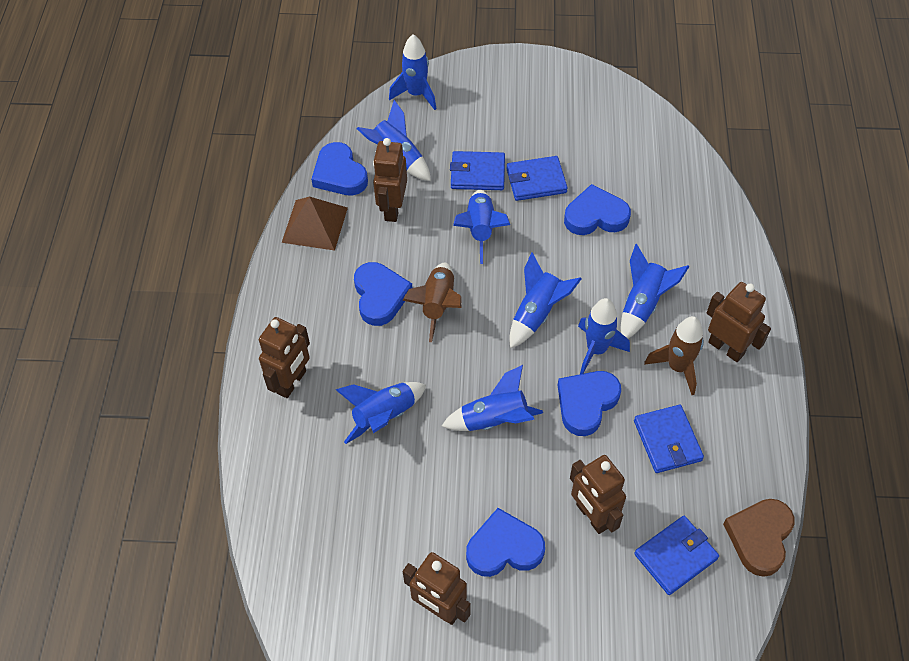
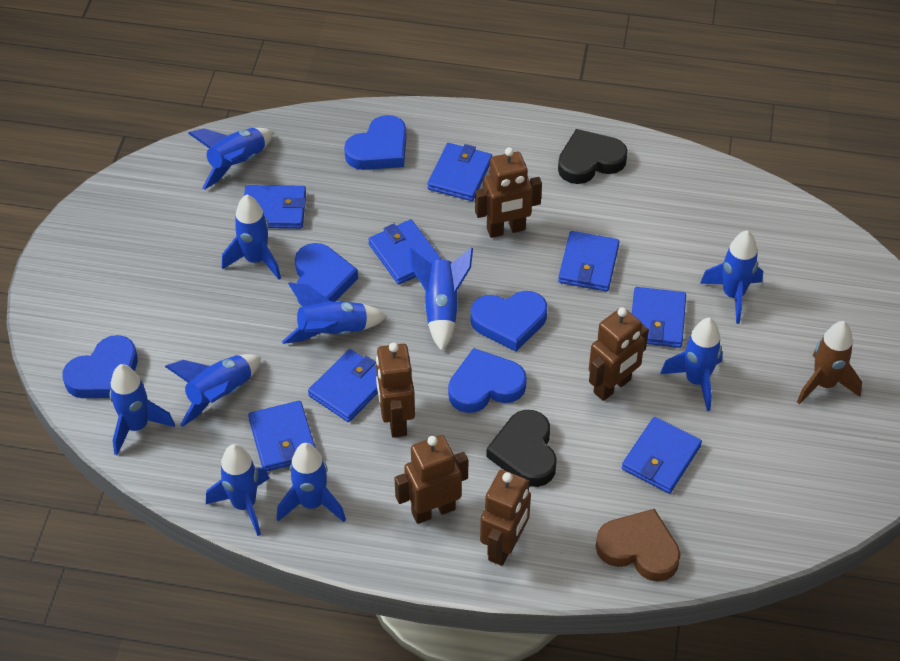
black heart: 0 -> 2
blue rocket: 8 -> 10
blue wallet: 4 -> 8
brown pyramid: 1 -> 0
brown rocket: 2 -> 1

